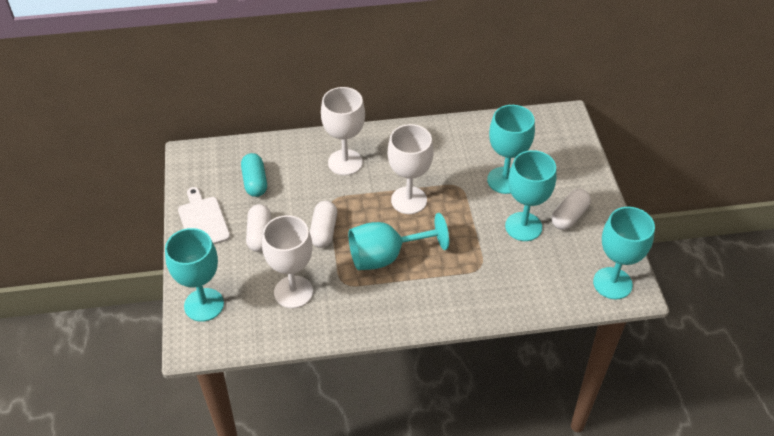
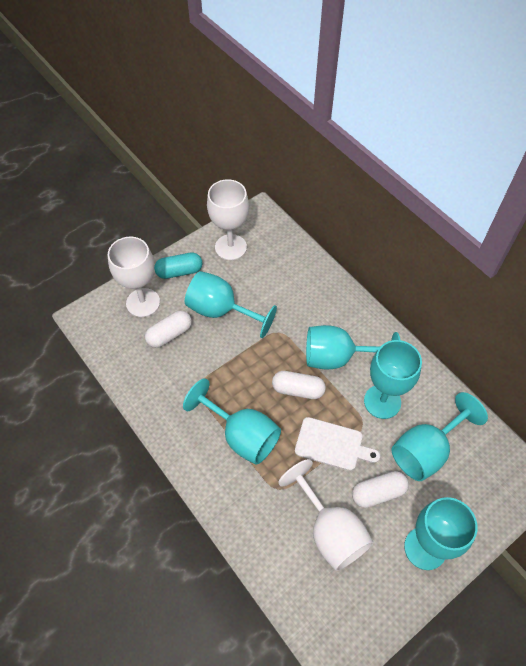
turquoise goblet: 5 -> 6

